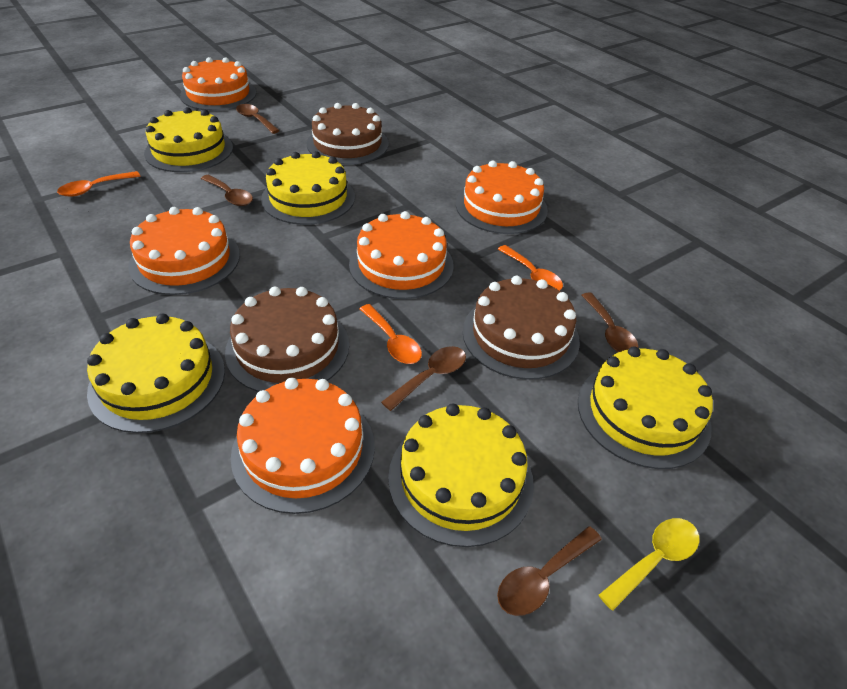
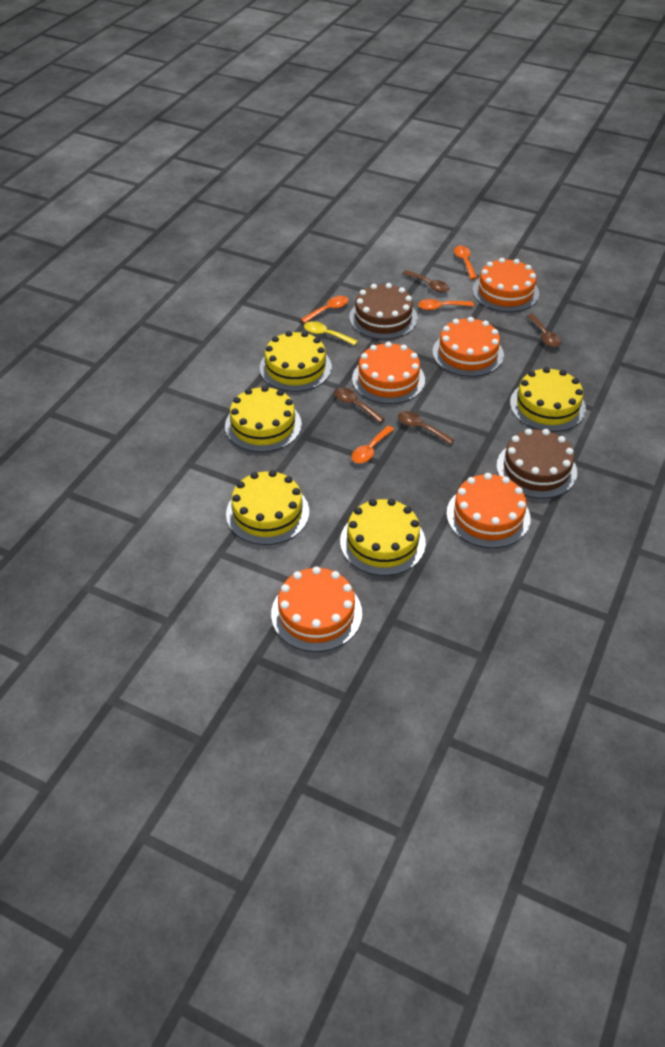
brown cake: 3 -> 2
brown spoon: 5 -> 4
orange spoon: 3 -> 4

